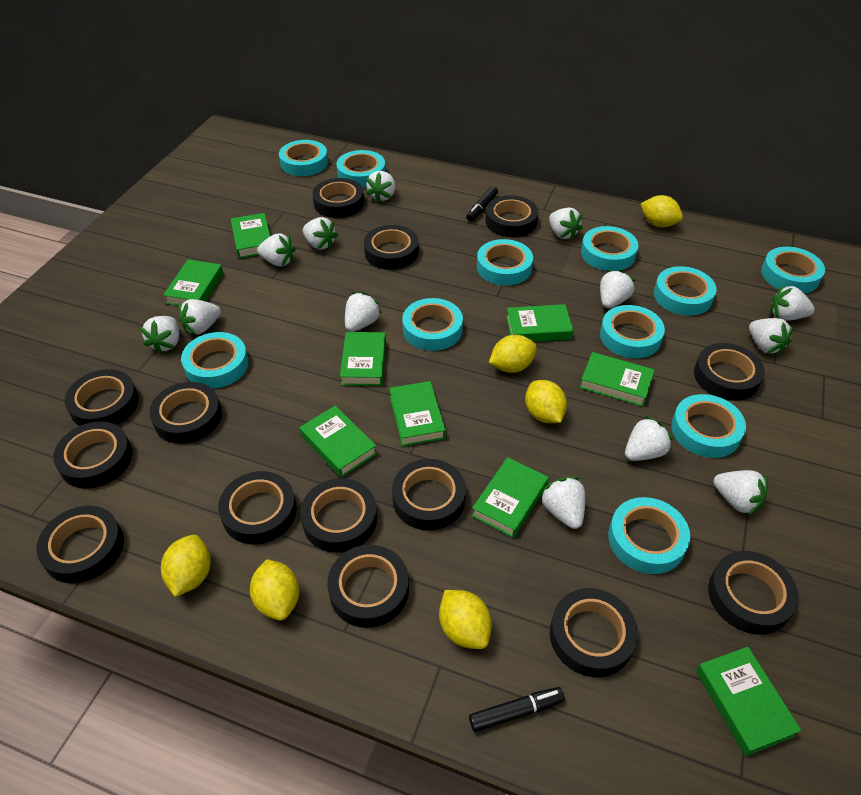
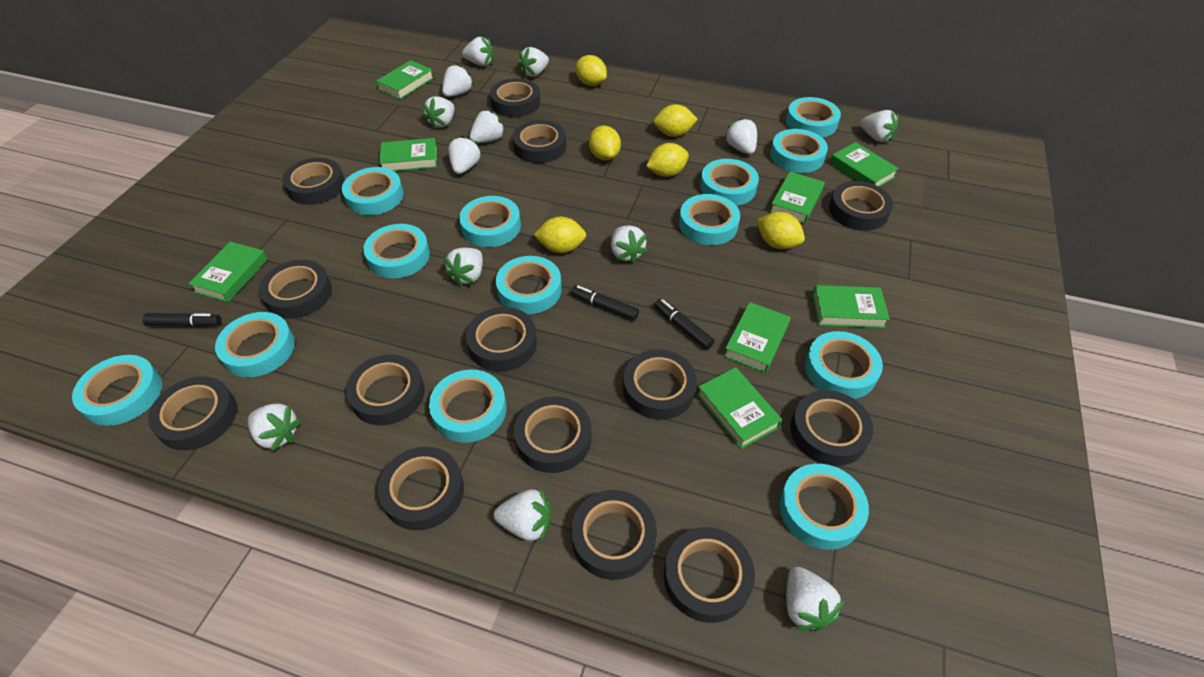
black marker: 2 -> 3
green book: 9 -> 8
turquoise tape: 11 -> 13

